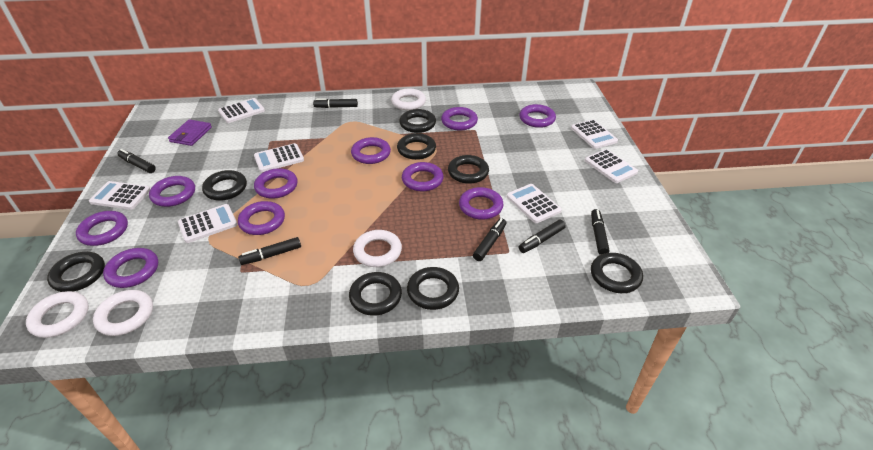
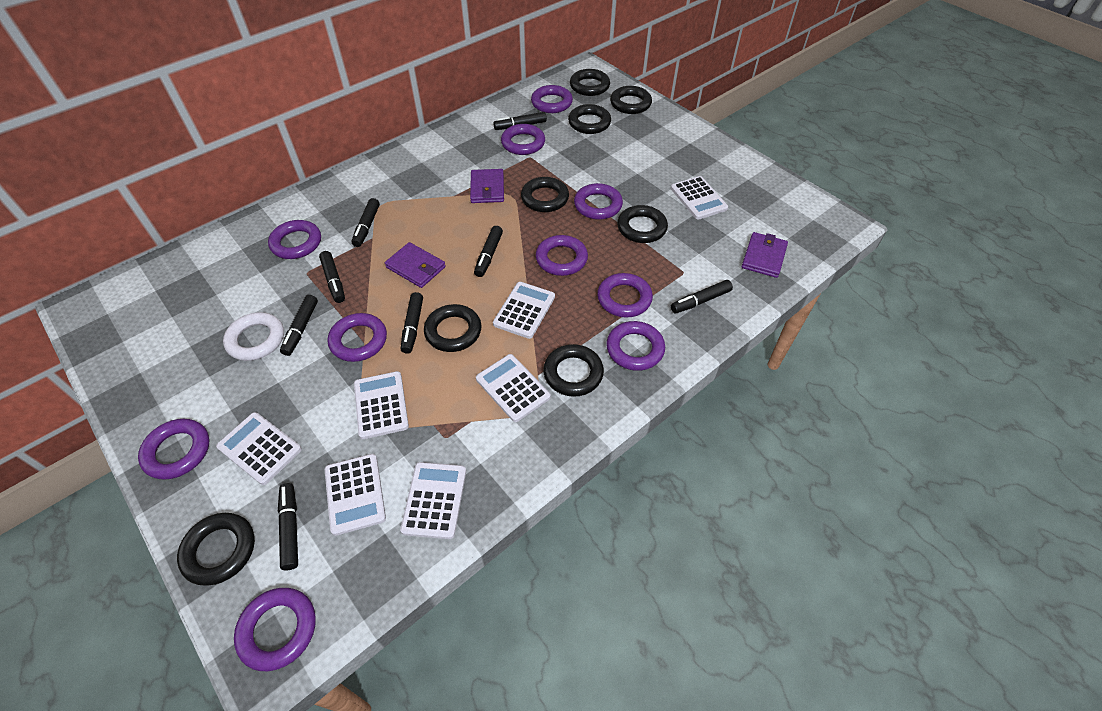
black marker: 6 -> 8
purple wallet: 1 -> 3
white ring: 4 -> 1

